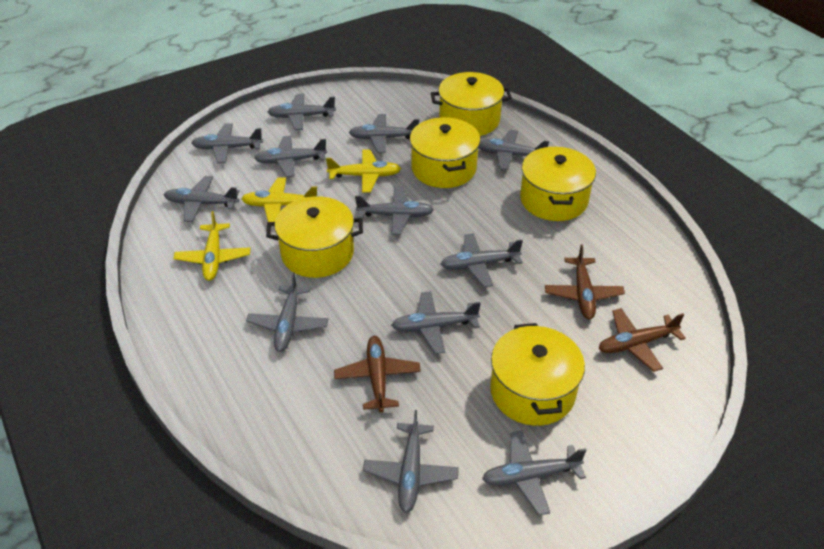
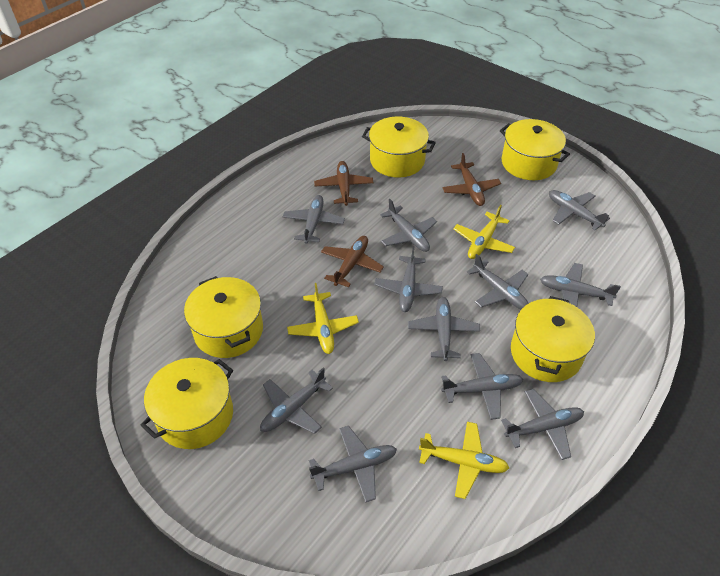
grey plane: 12 -> 11

